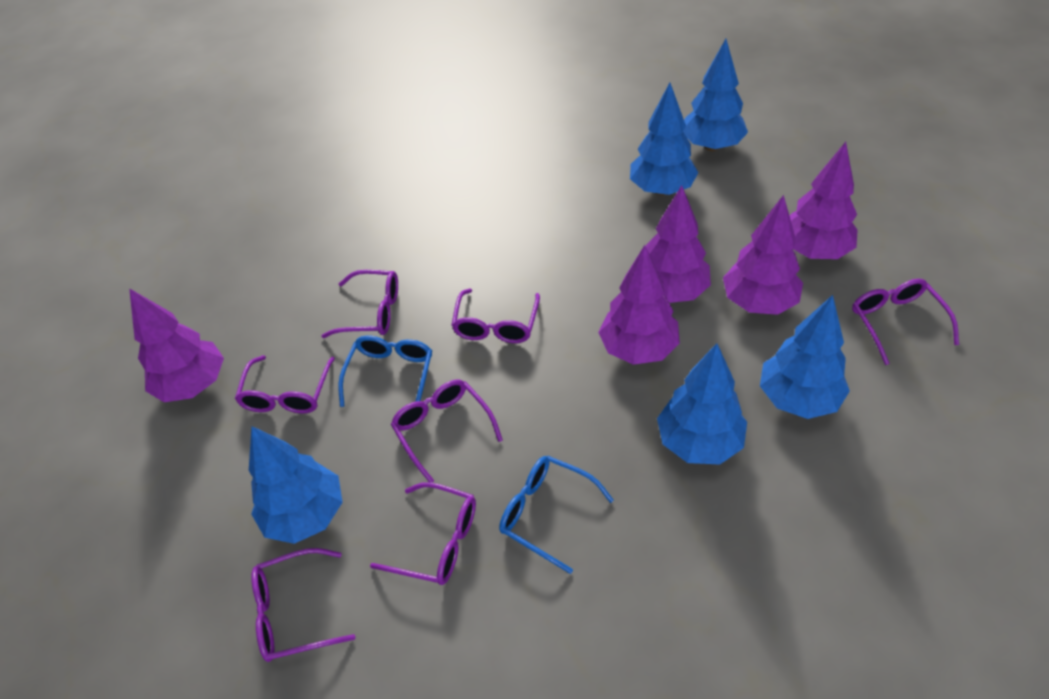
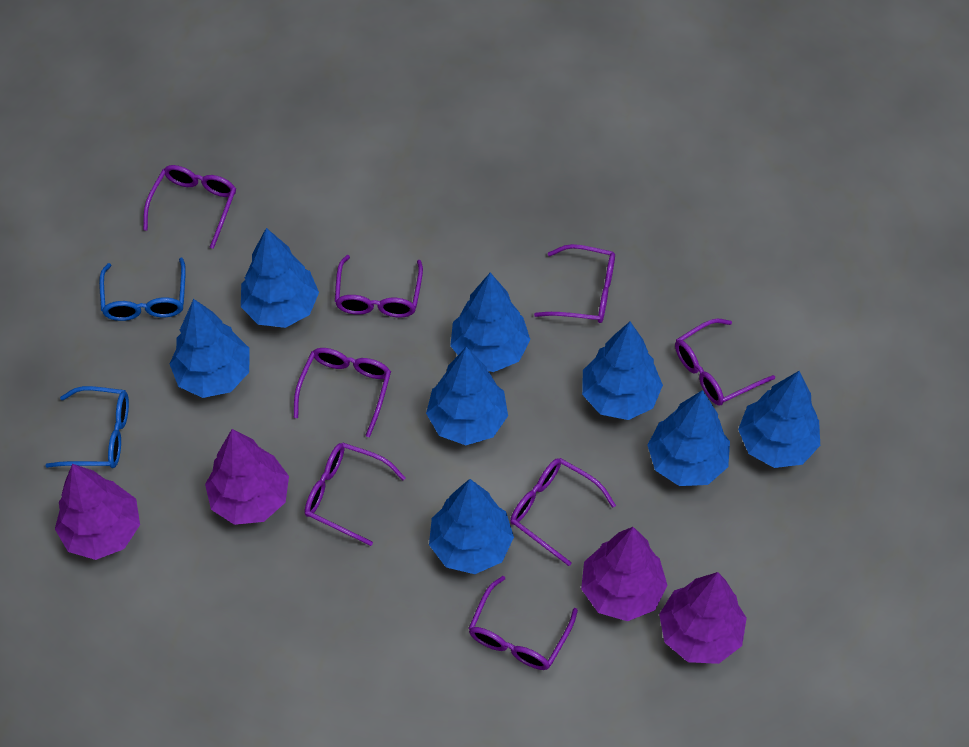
blue tree: 5 -> 8
purple glasses: 7 -> 8
purple tree: 5 -> 4

